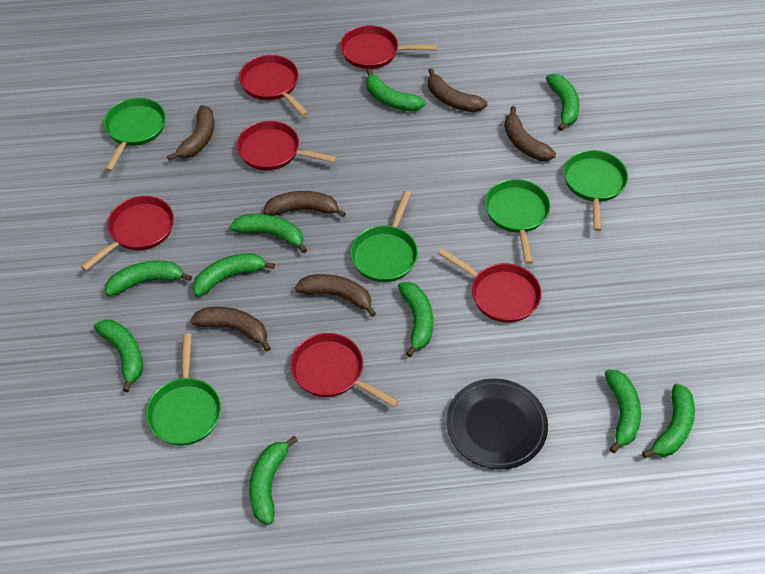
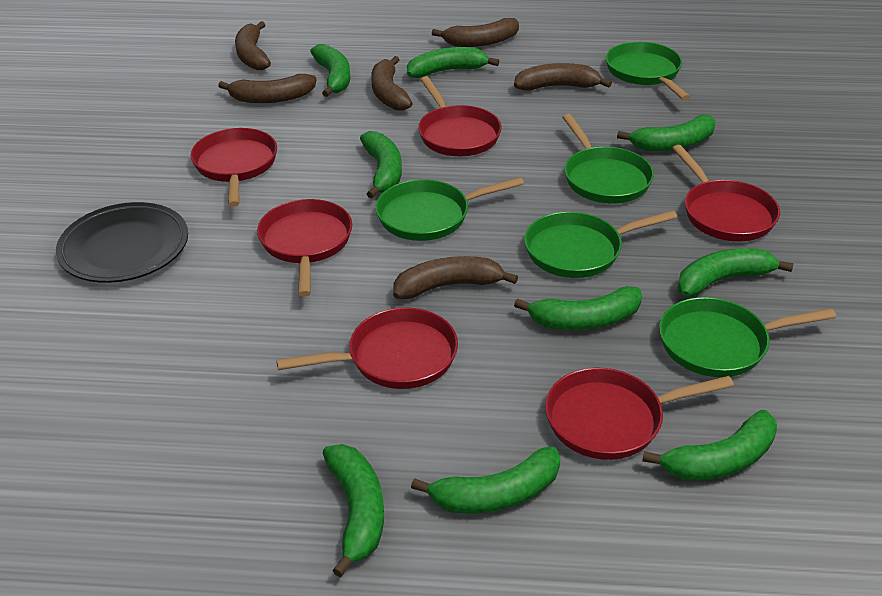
green banana: 10 -> 9

